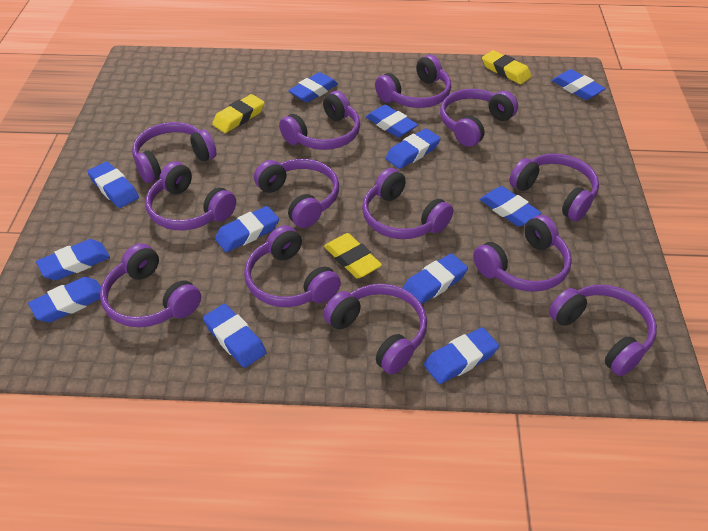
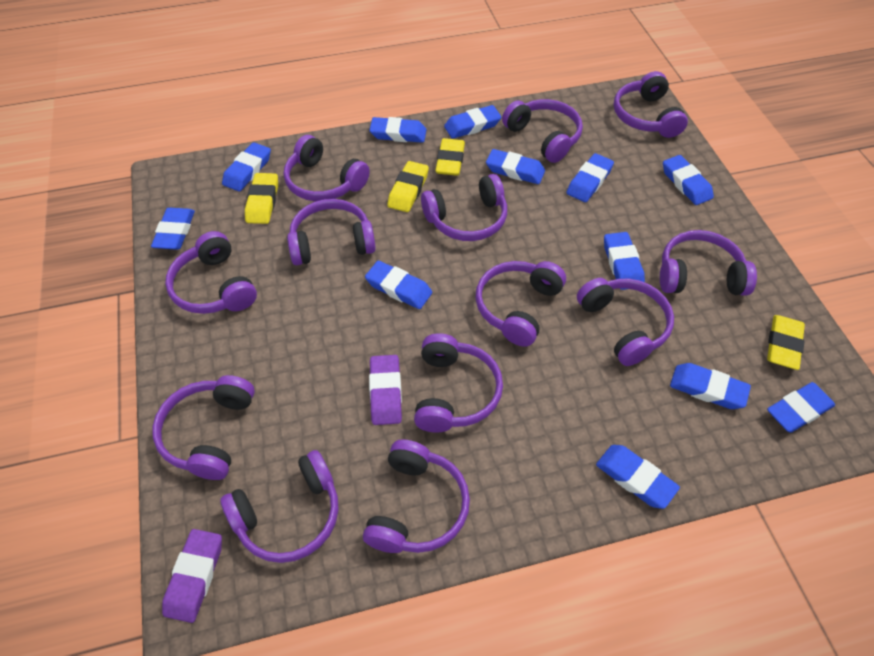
purple eraser: 0 -> 2
yellow eraser: 3 -> 4

